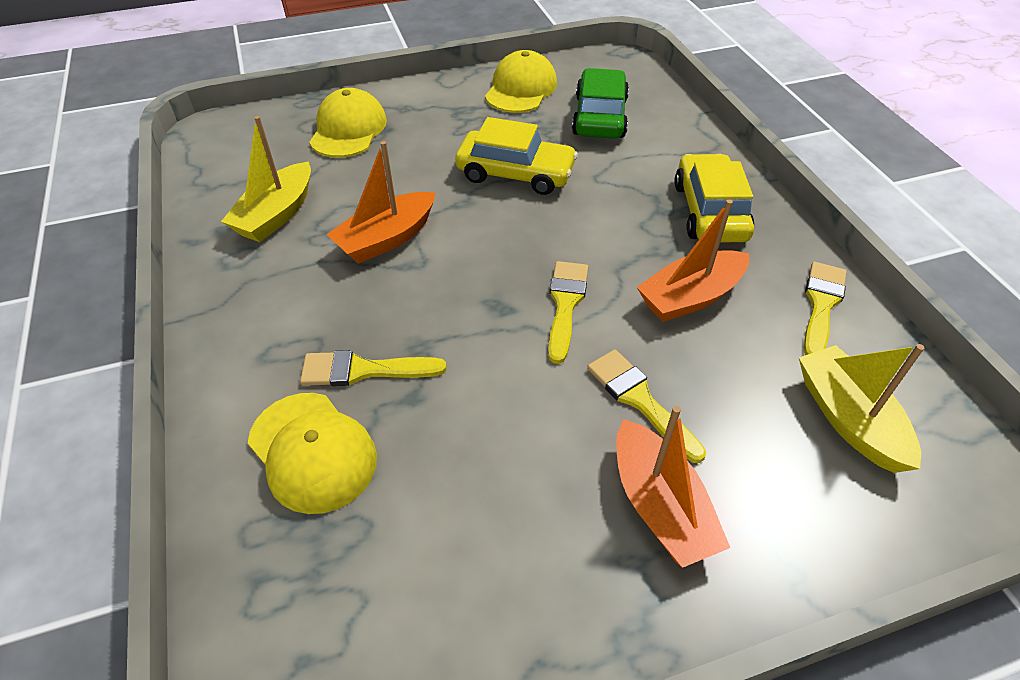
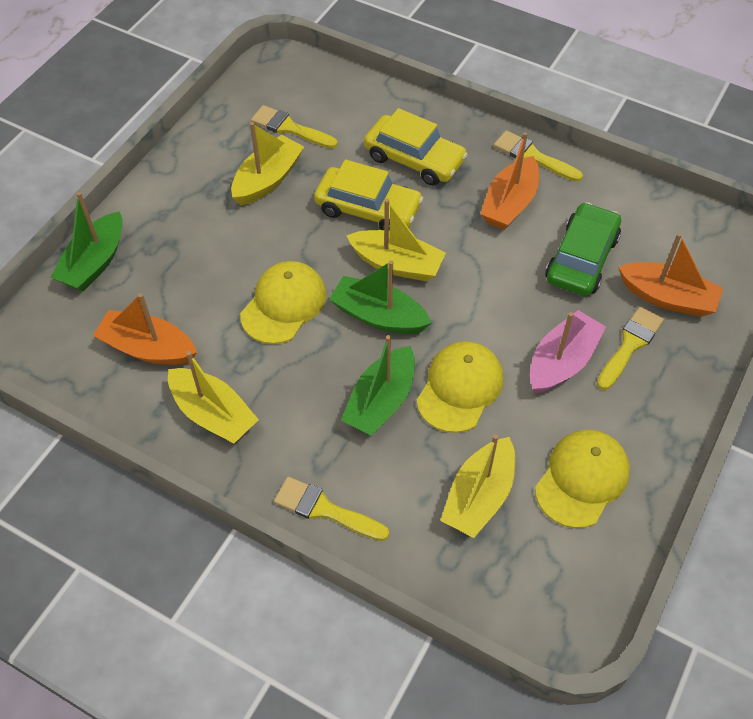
green boat: 0 -> 3
pink boat: 0 -> 1
yellow boat: 2 -> 4

